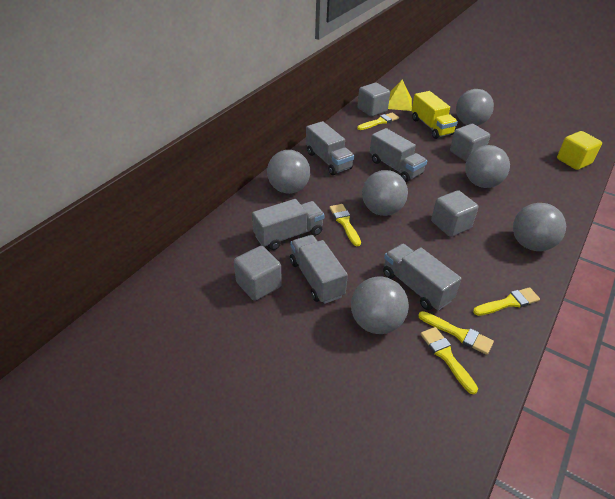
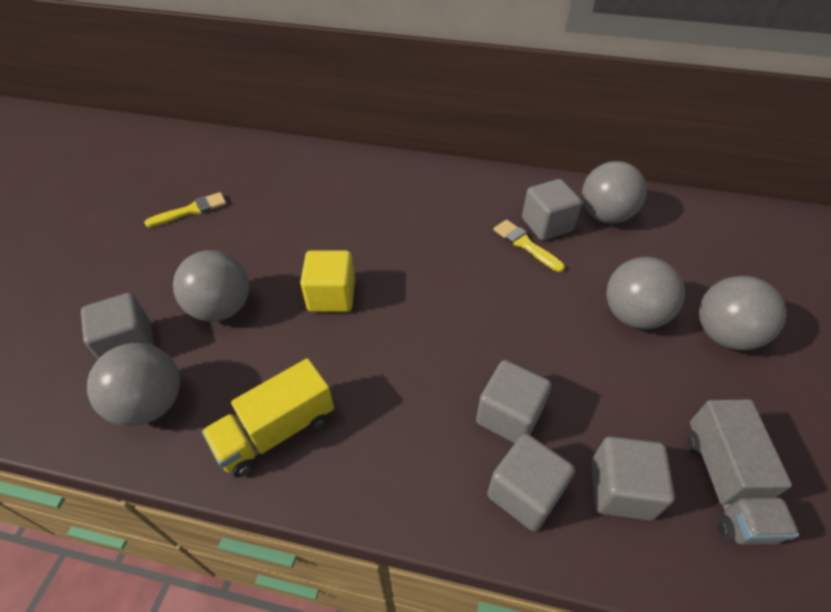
grey ball: 6 -> 5
grey cube: 4 -> 5
grey truck: 5 -> 1
yellow brush: 5 -> 2
yellow pyramid: 1 -> 0

